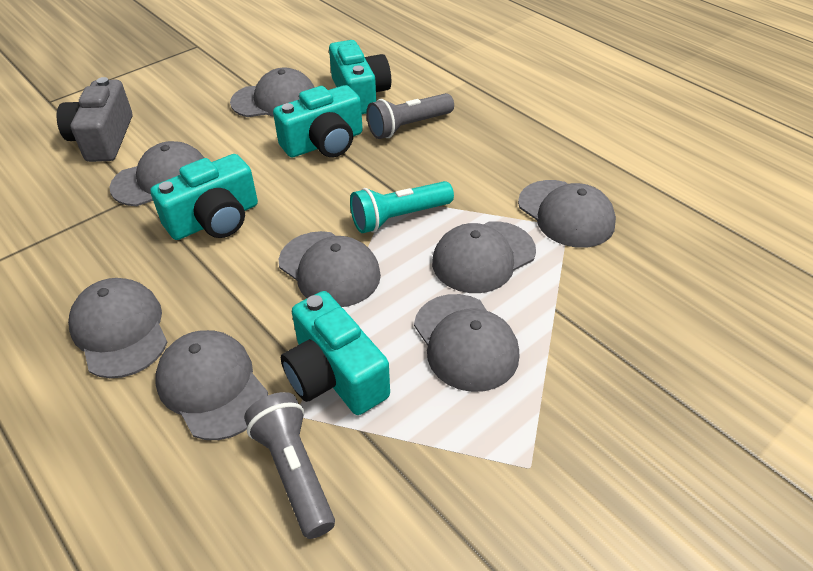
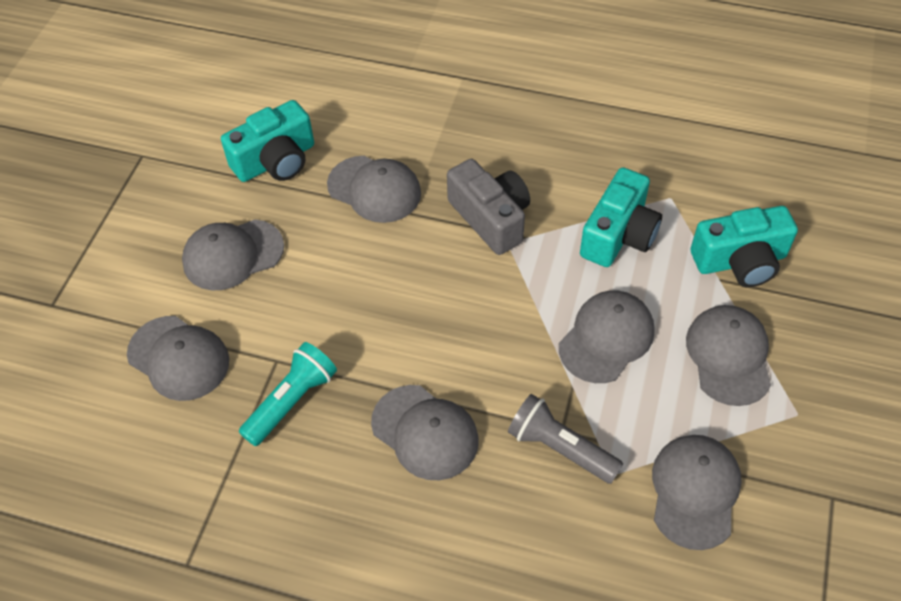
grey cap: 8 -> 7
grey flashlight: 2 -> 1
turquoise camera: 4 -> 3

